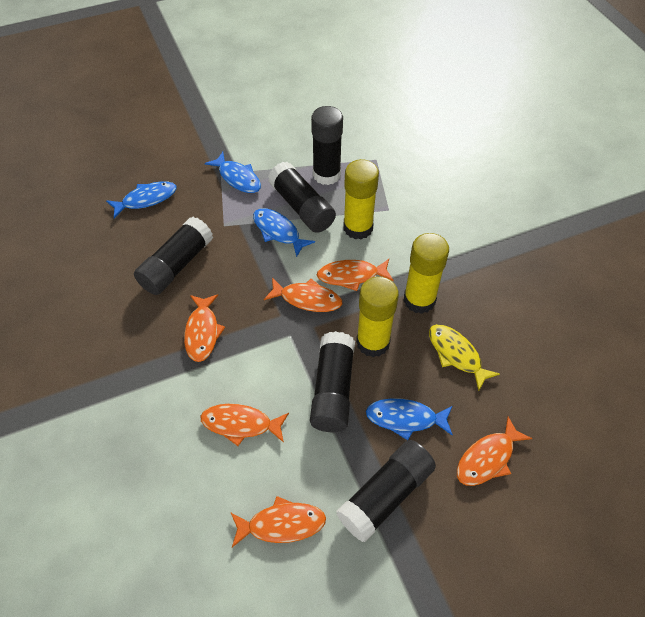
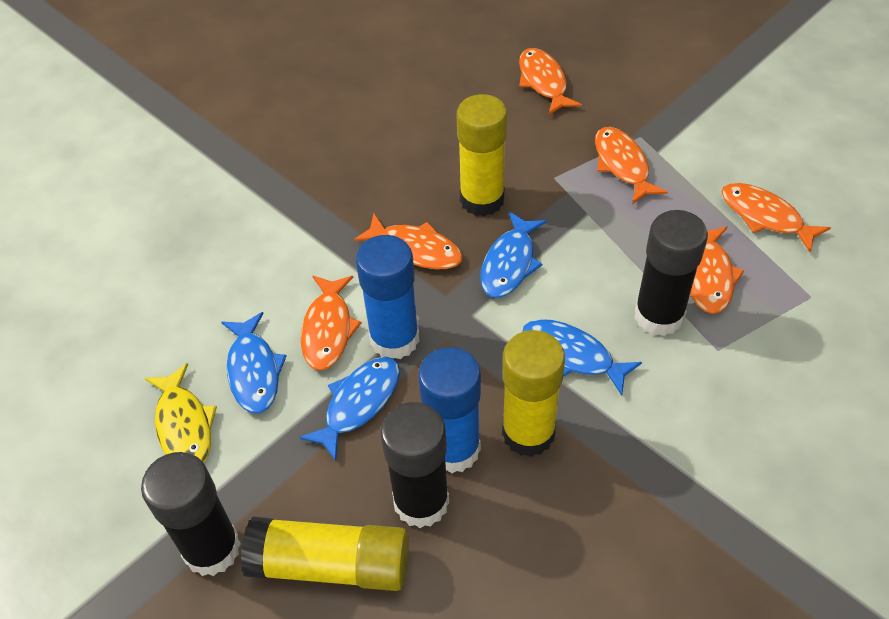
black glue stick: 5 -> 3
blue glue stick: 0 -> 2

